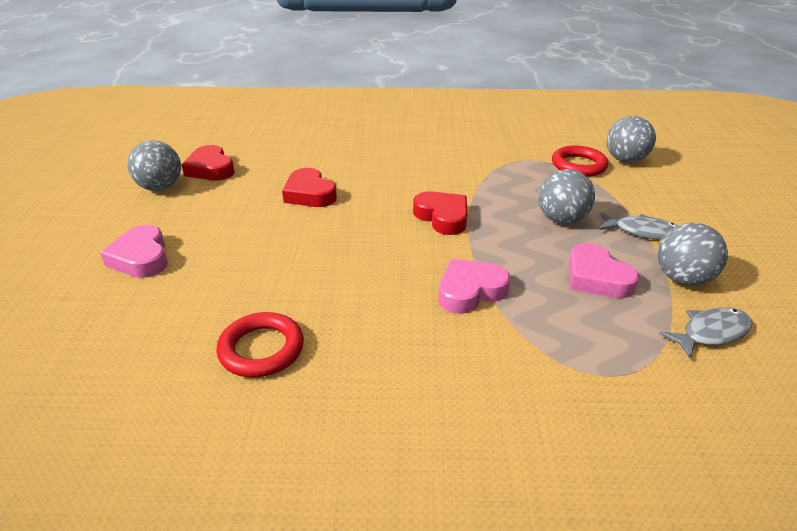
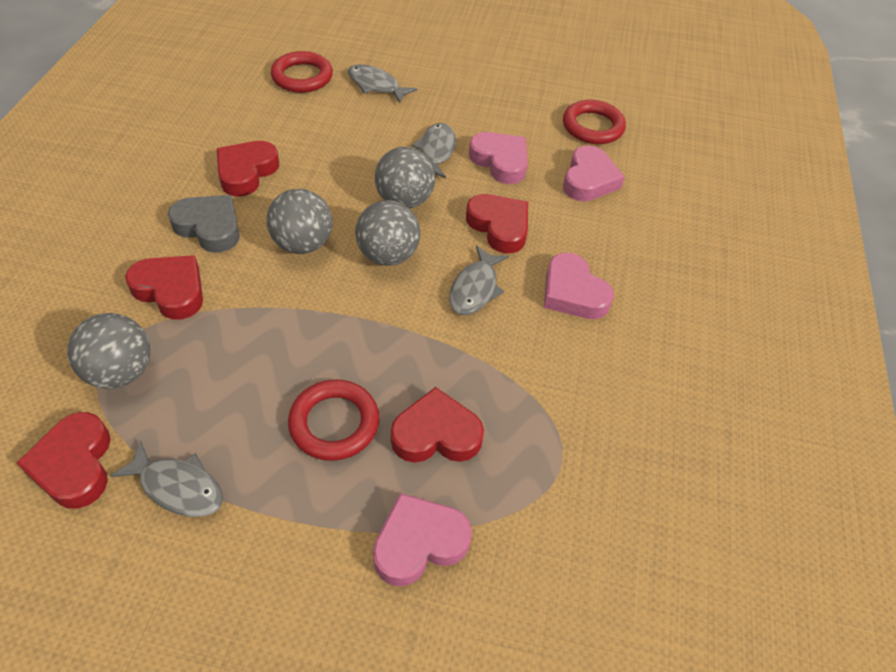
grey fish: 2 -> 4
grey heart: 0 -> 1
pink heart: 3 -> 4
red heart: 3 -> 5
red ring: 2 -> 3

